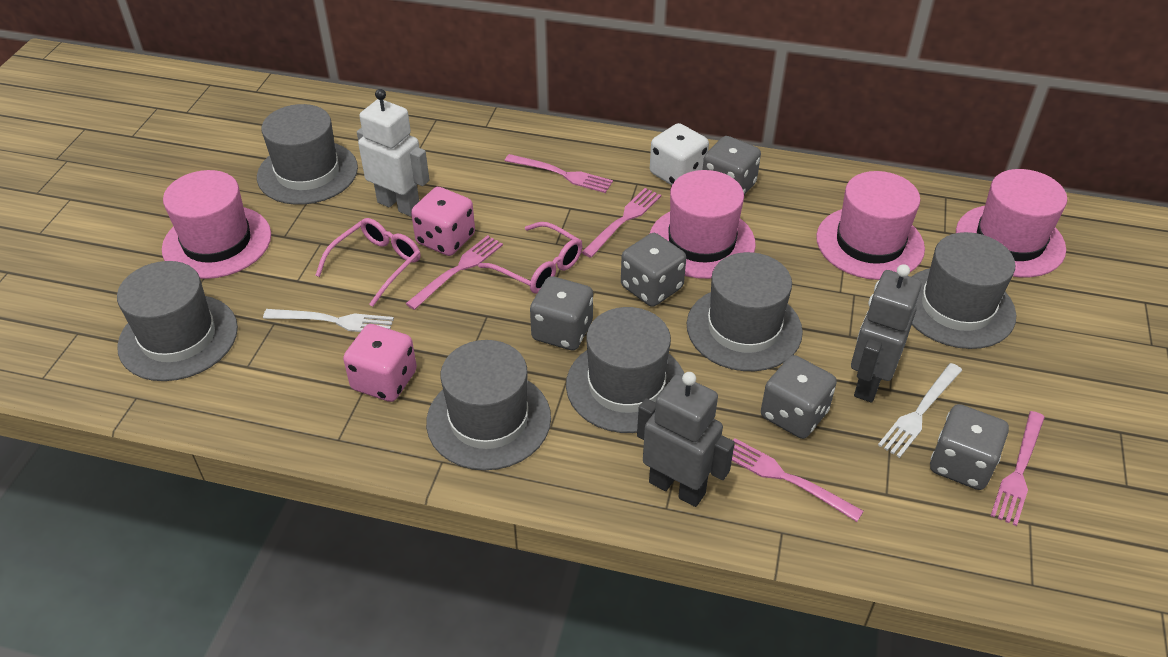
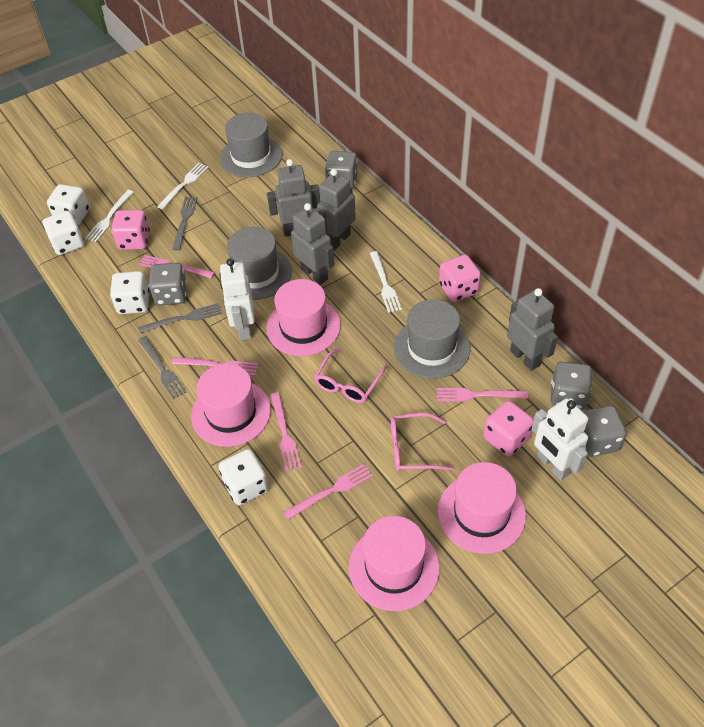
grey dice: 5 -> 4
grey fork: 0 -> 3
grey hat: 6 -> 3
grey robot: 2 -> 4
pink dice: 2 -> 3
white dice: 1 -> 4
white fork: 2 -> 3
white robot: 1 -> 2

